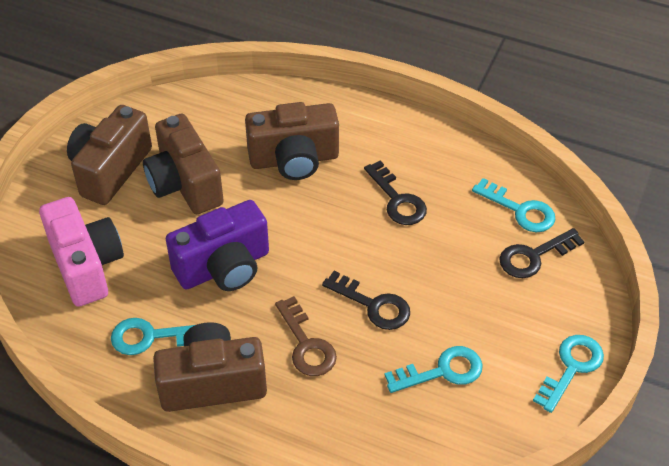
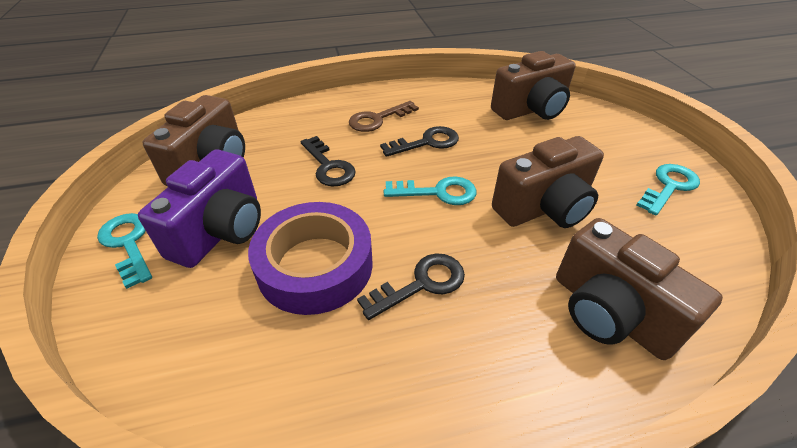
pink camera: 1 -> 0
purple tape: 0 -> 1
turquoise key: 4 -> 3

